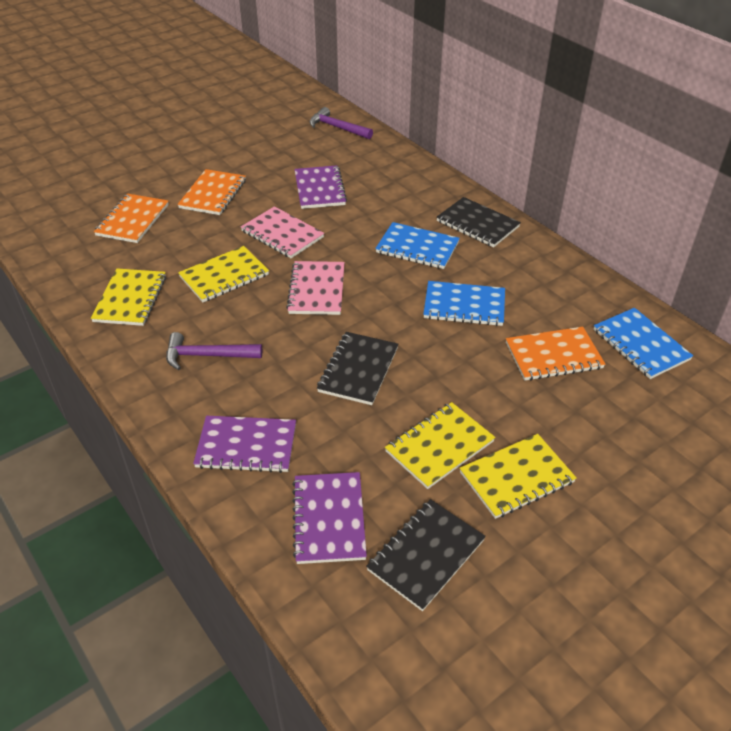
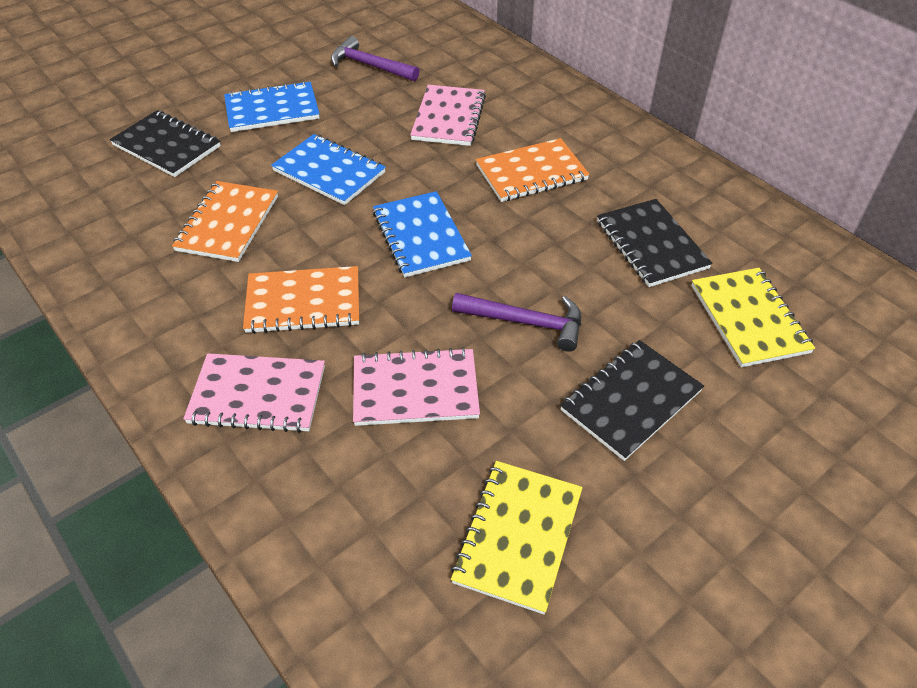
pink notebook: 2 -> 3
purple notebook: 3 -> 0
yellow notebook: 4 -> 2

